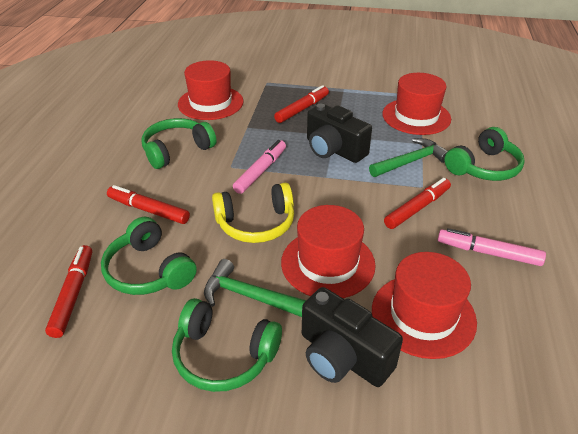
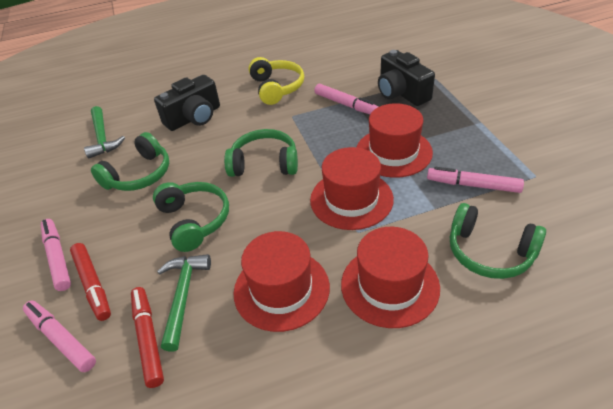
pink marker: 2 -> 4
red marker: 4 -> 2

